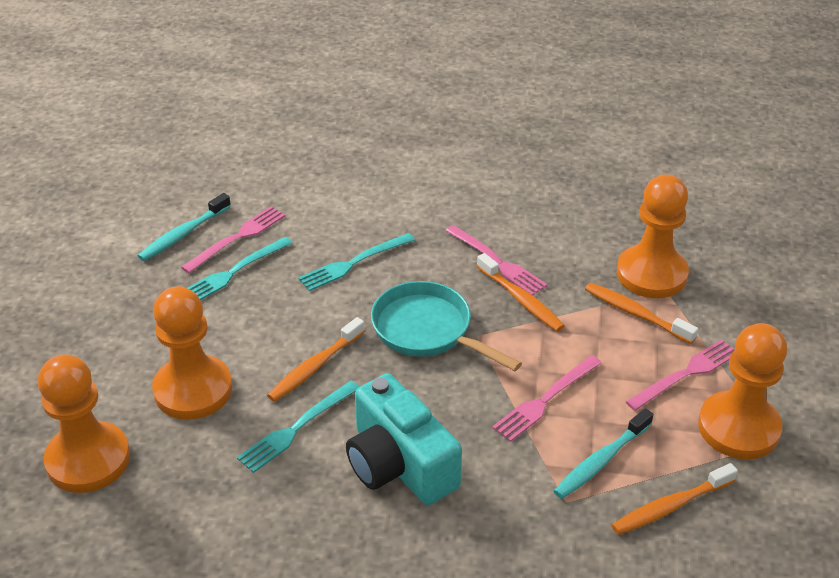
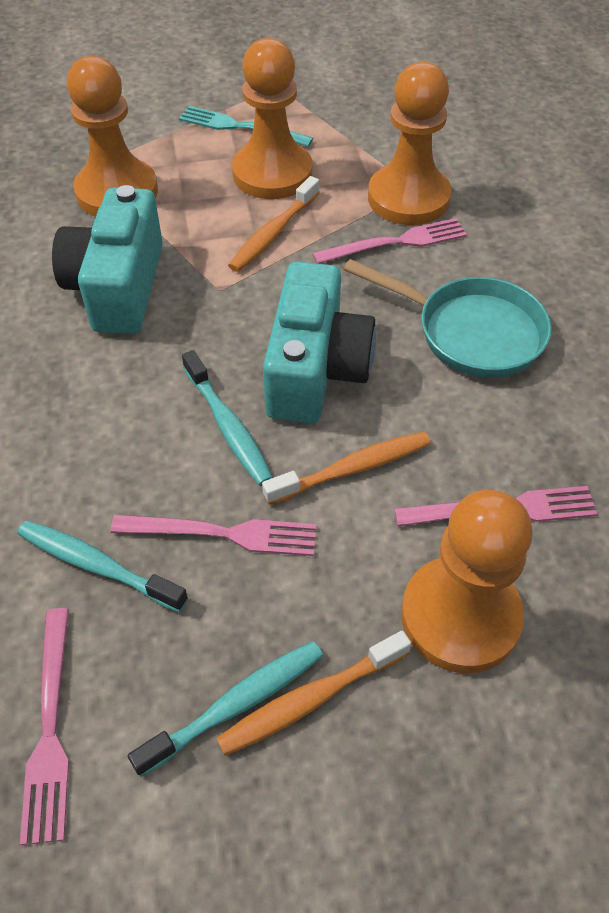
orange toothbrush: 4 -> 3
turquoise camera: 1 -> 2
turquoise fork: 3 -> 1
turquoise toothbrush: 2 -> 3

